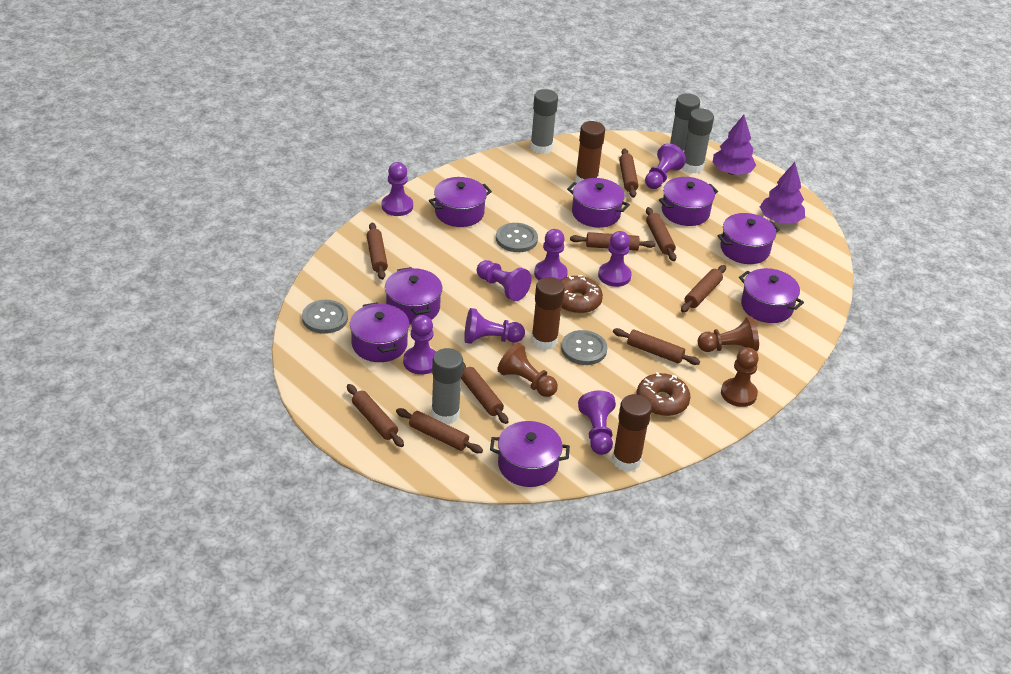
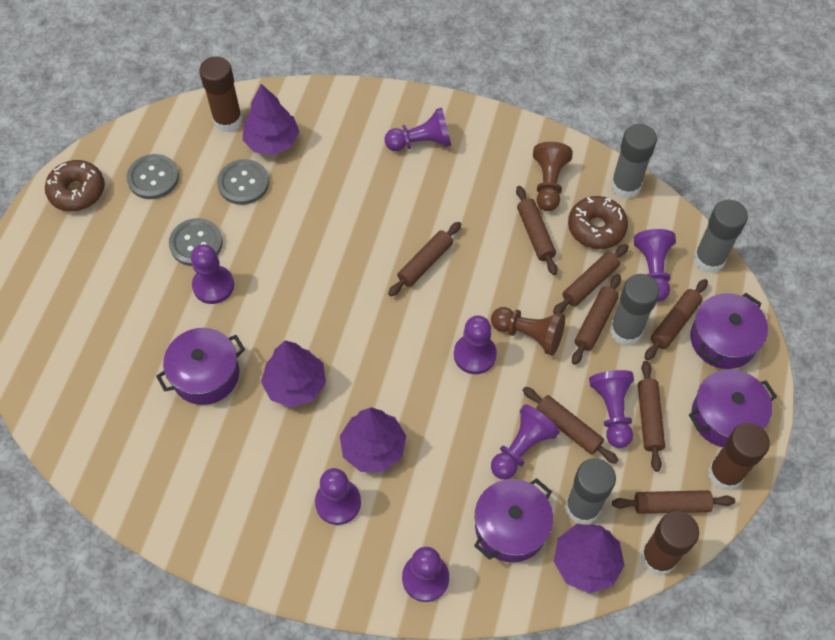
brown pawn: 3 -> 2
brown rolling pin: 9 -> 8
purple pot: 8 -> 4
purple tree: 2 -> 4

